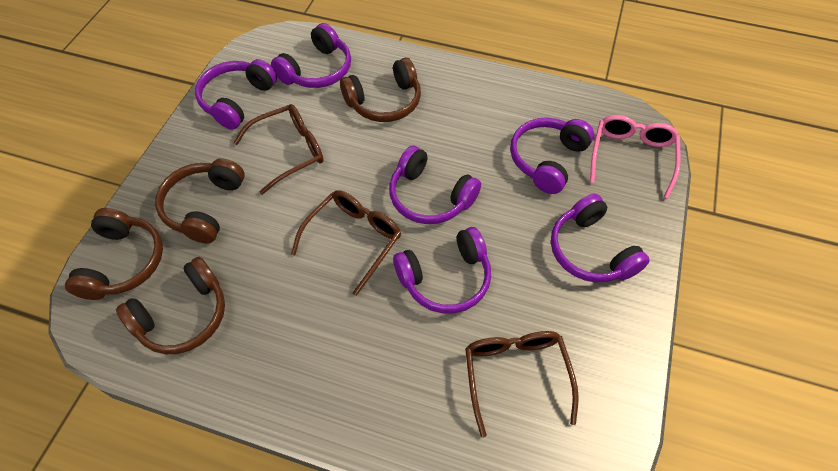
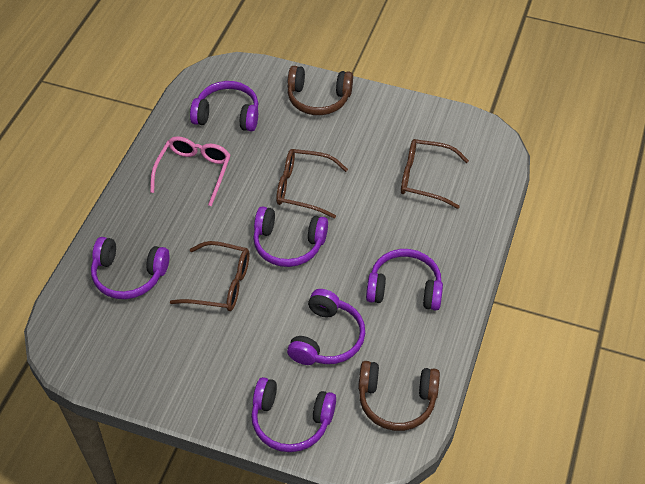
brown headphones: 4 -> 2

